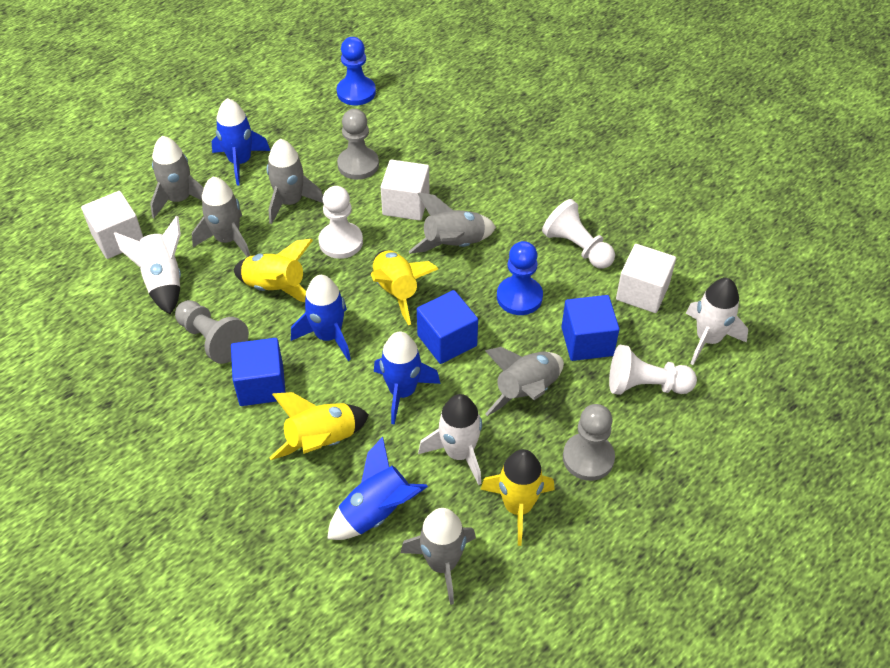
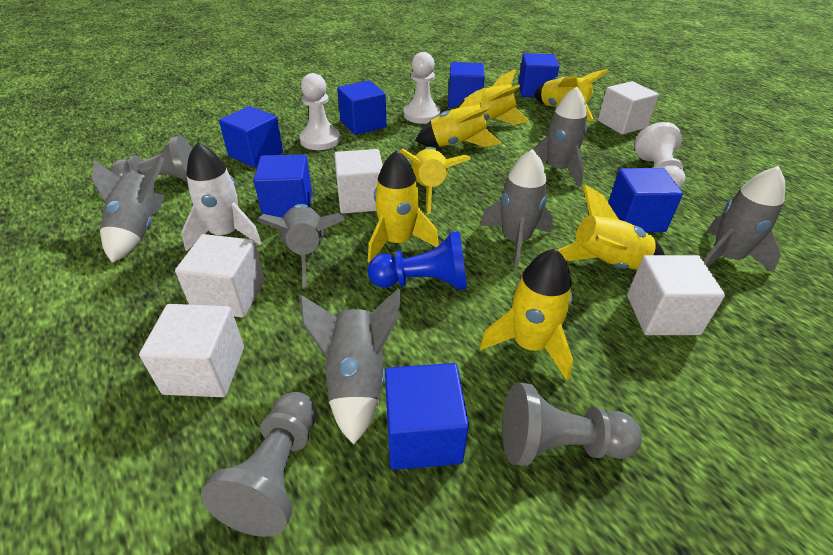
blue cube: 3 -> 7
blue pawn: 2 -> 1
blue rocket: 4 -> 0
white cube: 3 -> 5
white rocket: 3 -> 1
yellow rocket: 4 -> 7

